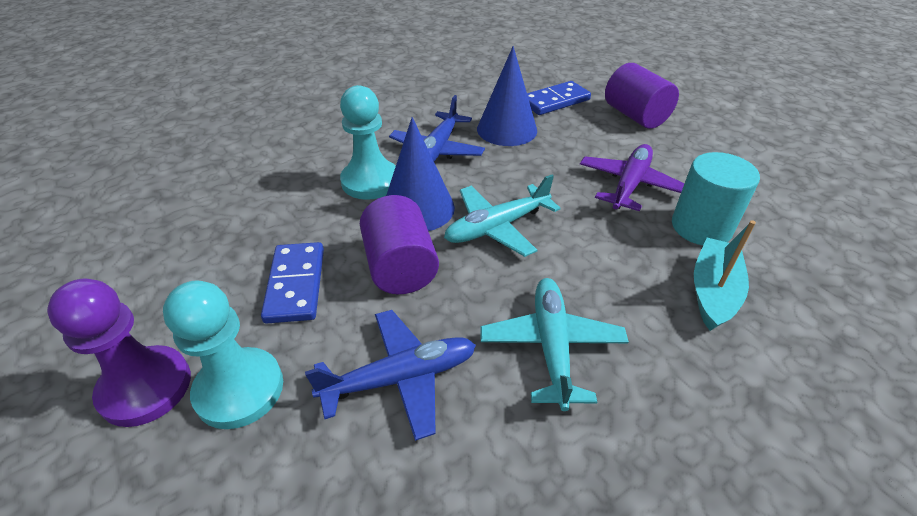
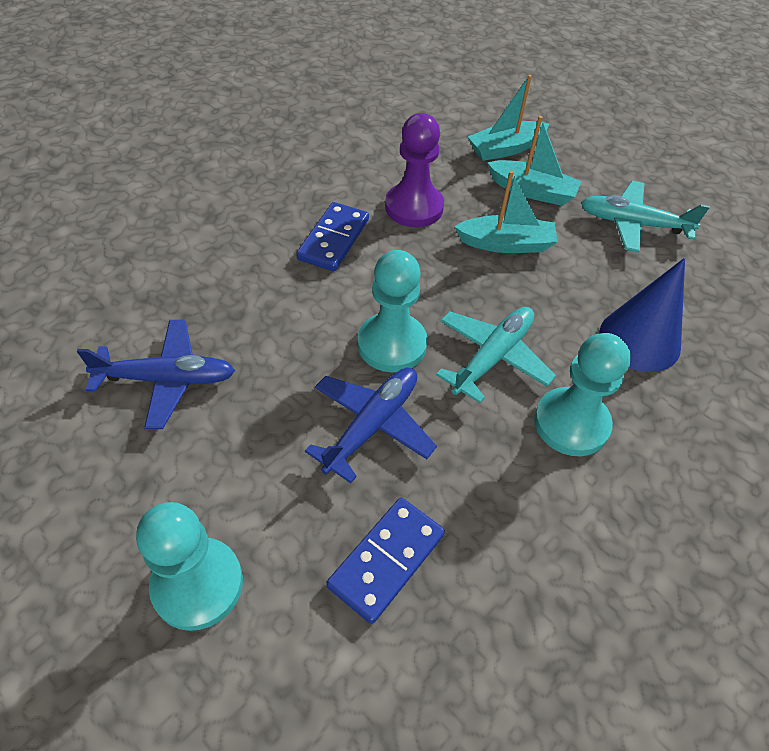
blue cone: 2 -> 1
purple cylinder: 2 -> 0
purple plane: 1 -> 0
turquoise boat: 1 -> 3
turquoise cylinder: 1 -> 0
turquoise pawn: 2 -> 3

